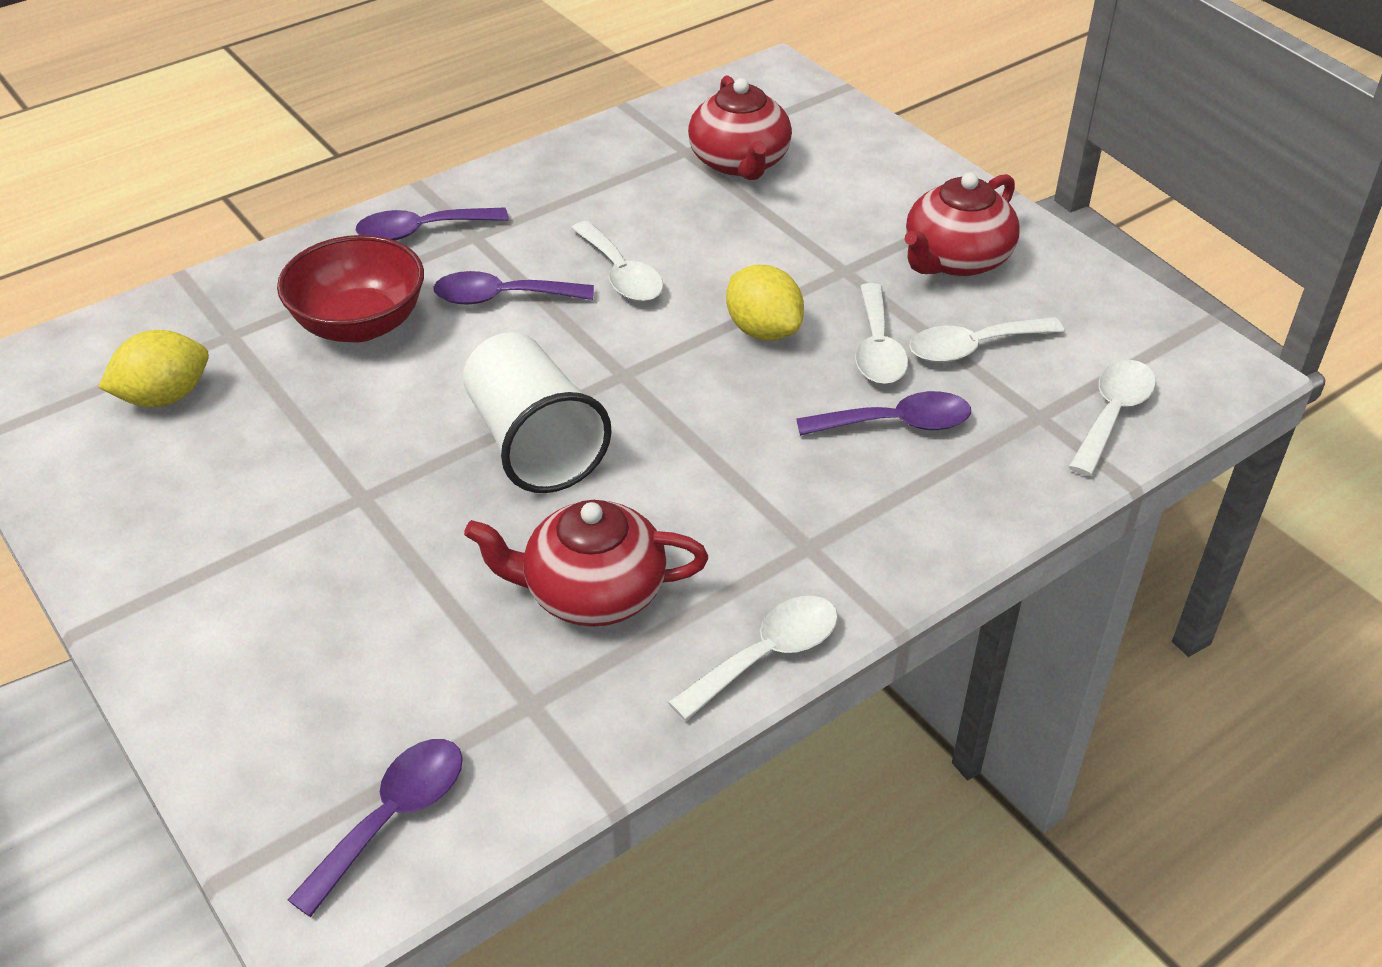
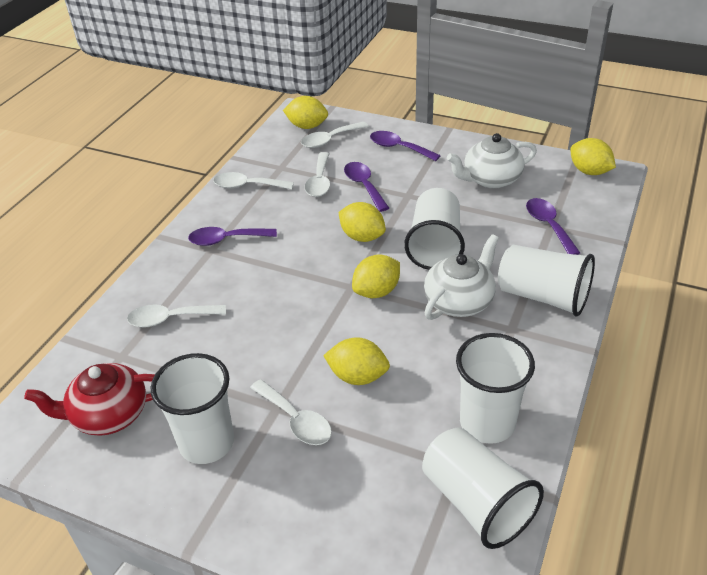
red bowl: 1 -> 0
red teapot: 3 -> 1
white cup: 1 -> 5
white teapot: 0 -> 2
yellow lemon: 2 -> 5

